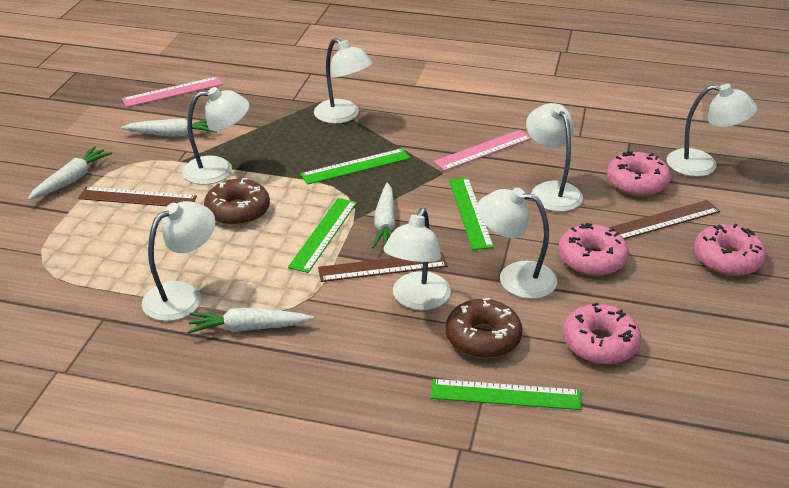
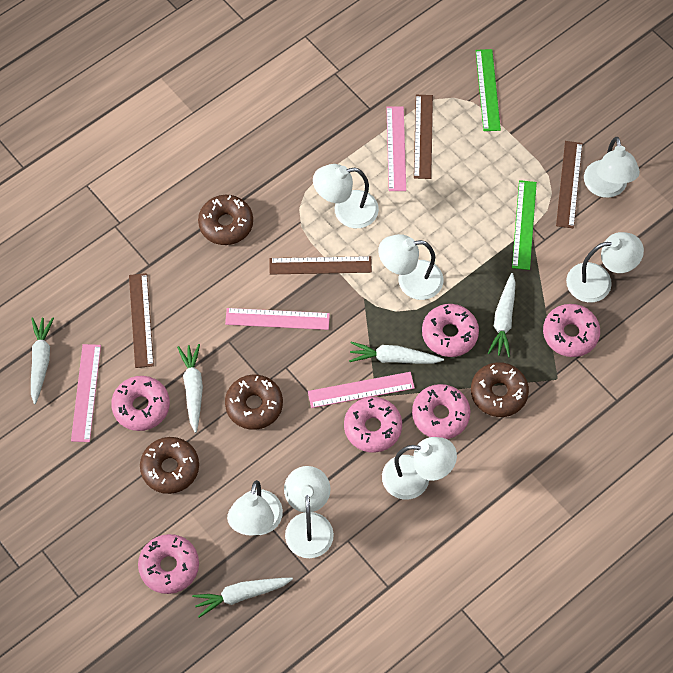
brown donut: 2 -> 4
brown ruler: 3 -> 4
green ruler: 4 -> 2
pink donut: 4 -> 6
pink ruler: 2 -> 4
white carrot: 4 -> 5

